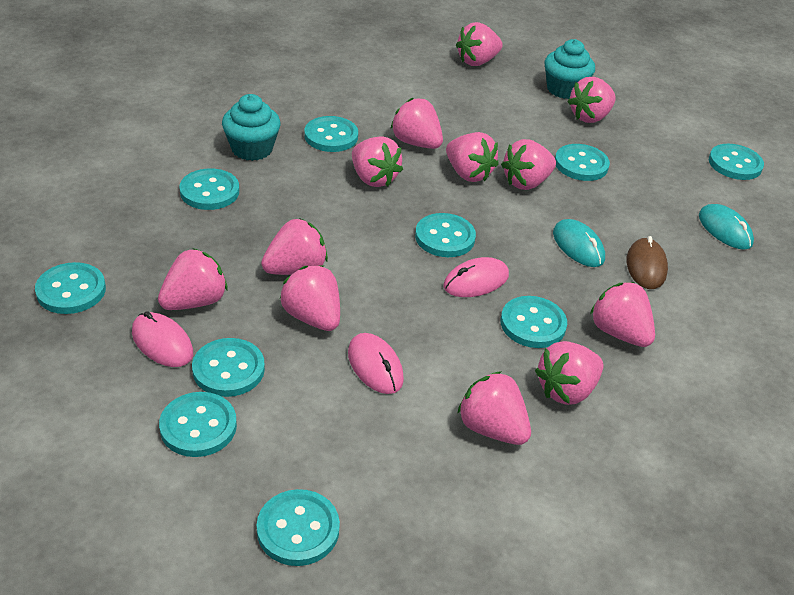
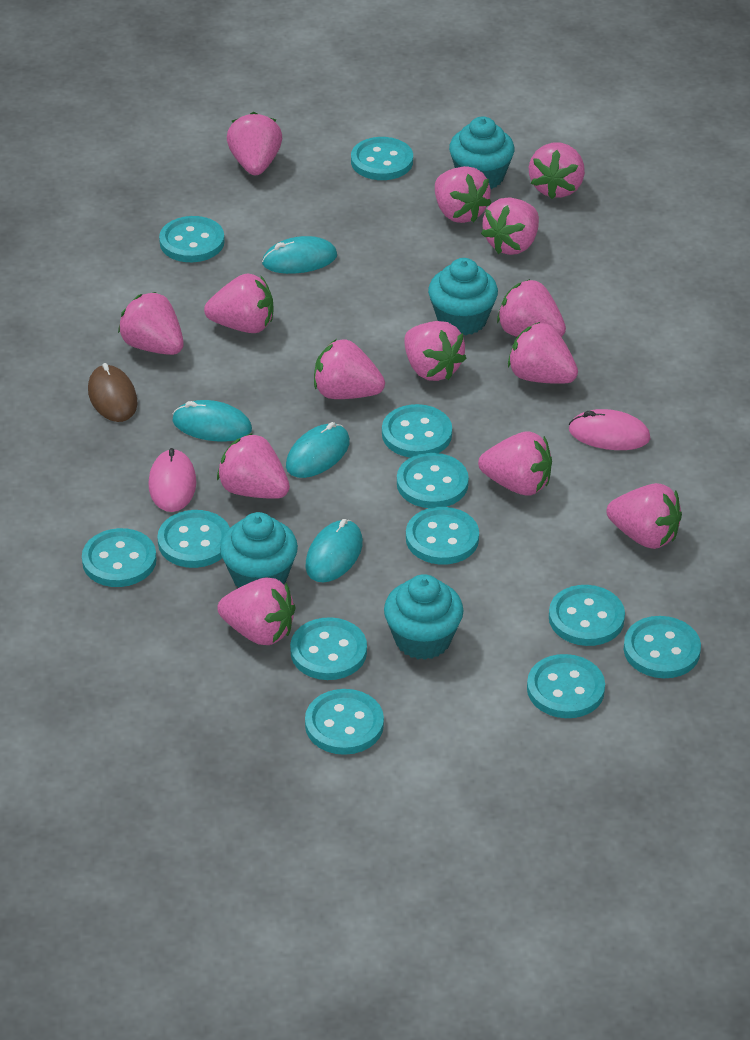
pink mouse: 3 -> 2
pink strawberry: 12 -> 14
turquoise button: 10 -> 12
turquoise cupcake: 2 -> 4
turquoise mouse: 2 -> 4

